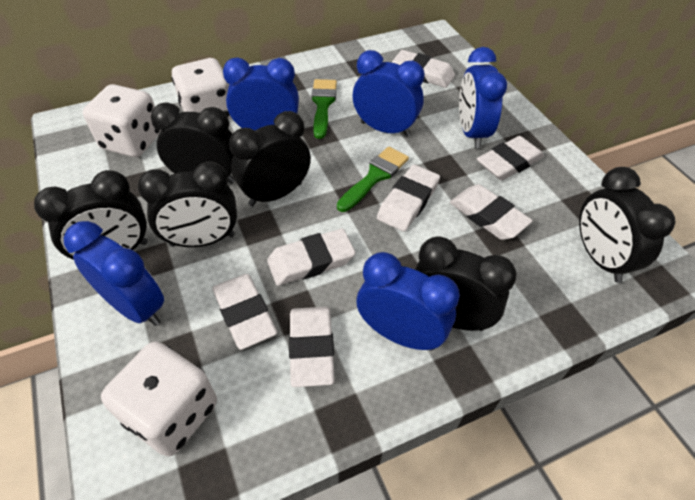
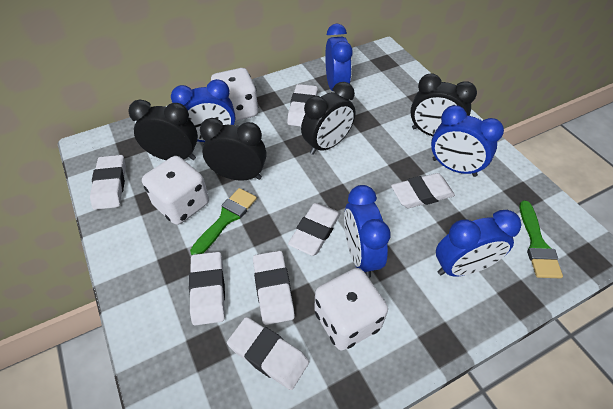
black clock: 6 -> 4

